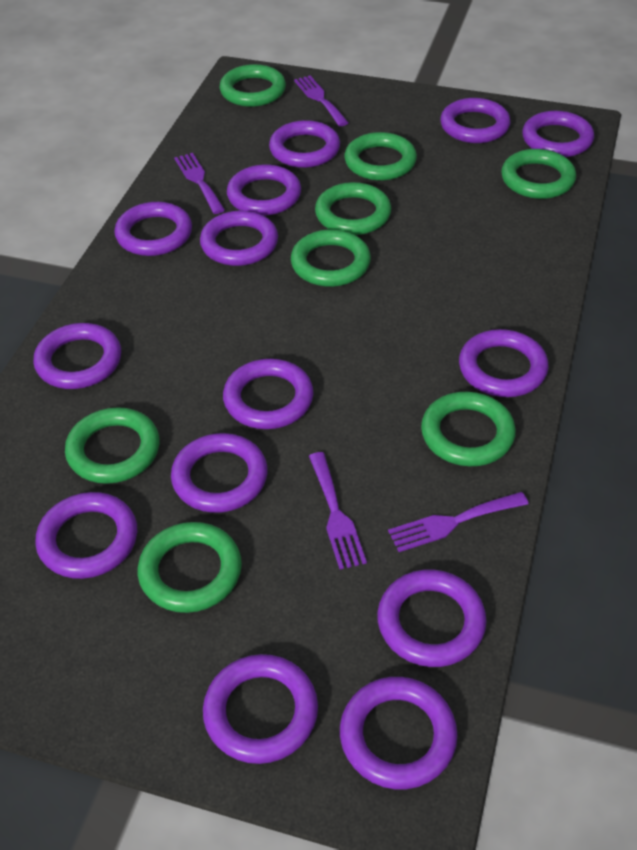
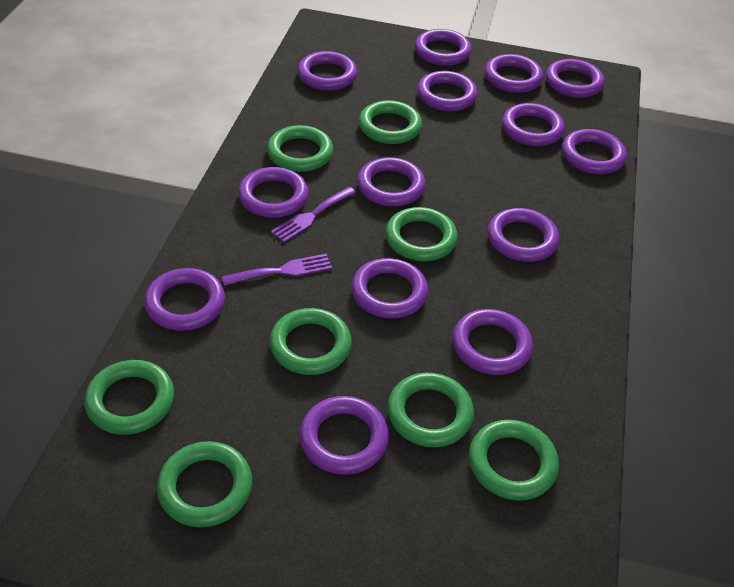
purple fork: 4 -> 2

